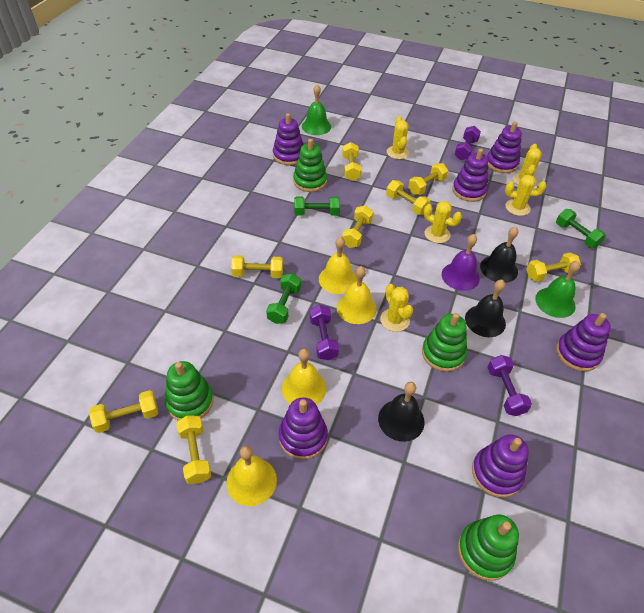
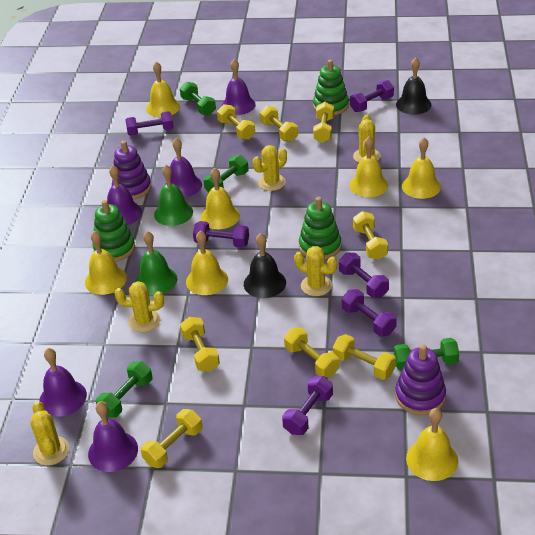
black bell: 3 -> 2
green dumbbell: 3 -> 4
green stacking toy: 4 -> 3
purple bell: 1 -> 5
purple dumbbell: 3 -> 6
purple stacking toy: 6 -> 2
yellow bell: 4 -> 7

